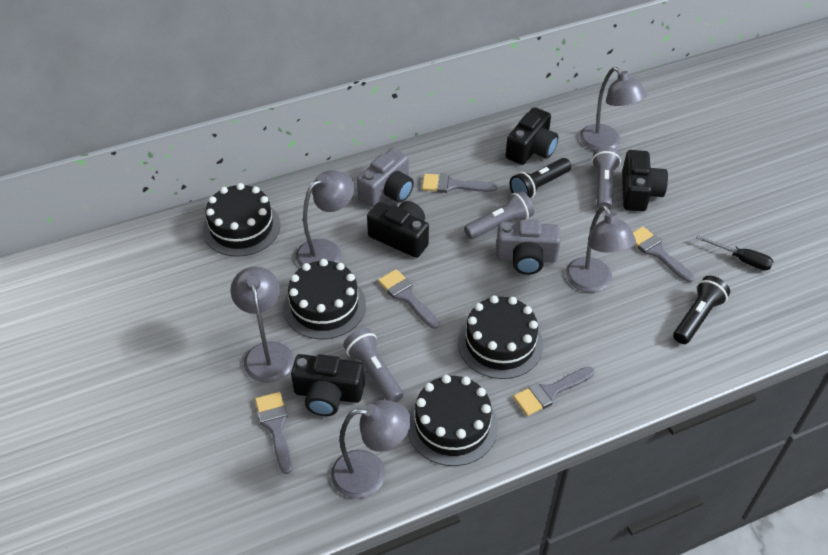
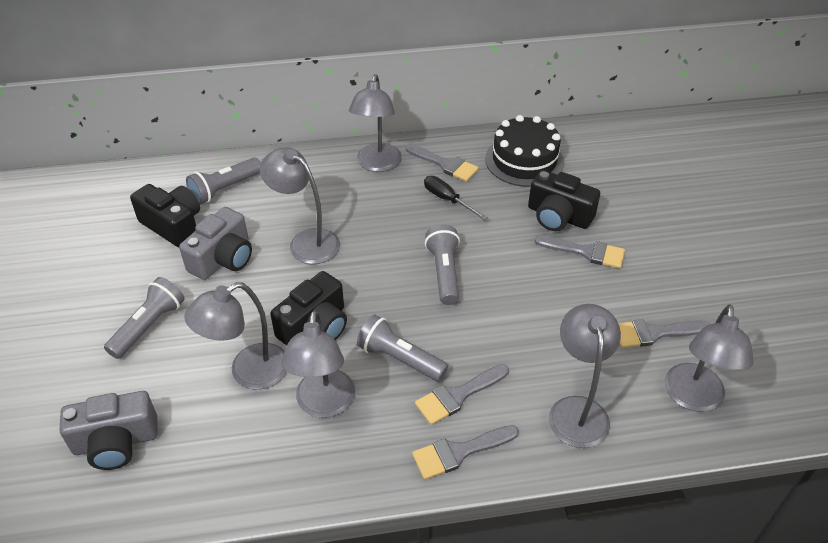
black cake: 4 -> 1
black camera: 4 -> 3
black flashlight: 2 -> 0
grey flashlight: 3 -> 4
grey lamp: 5 -> 6

